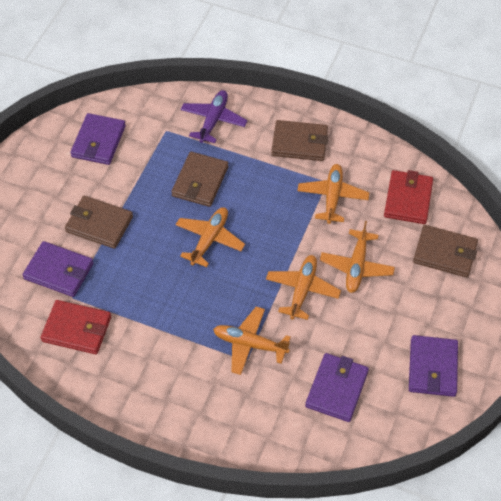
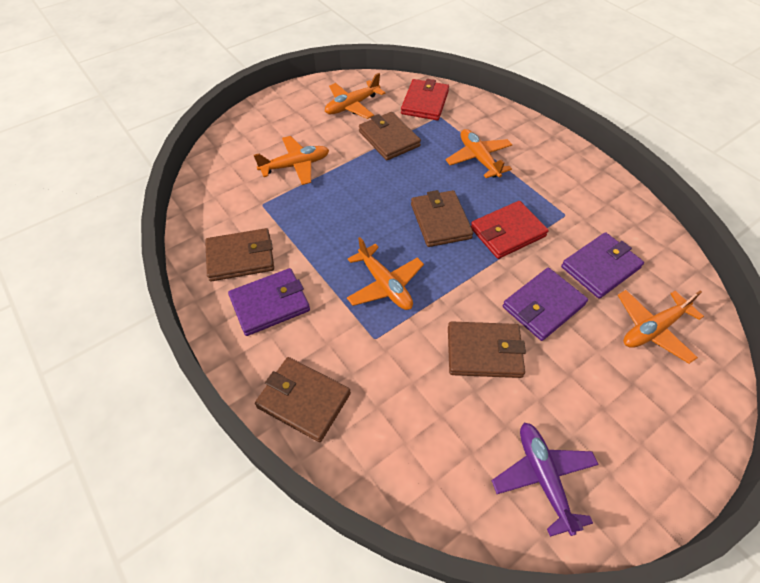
brown wallet: 4 -> 5
purple wallet: 4 -> 3

